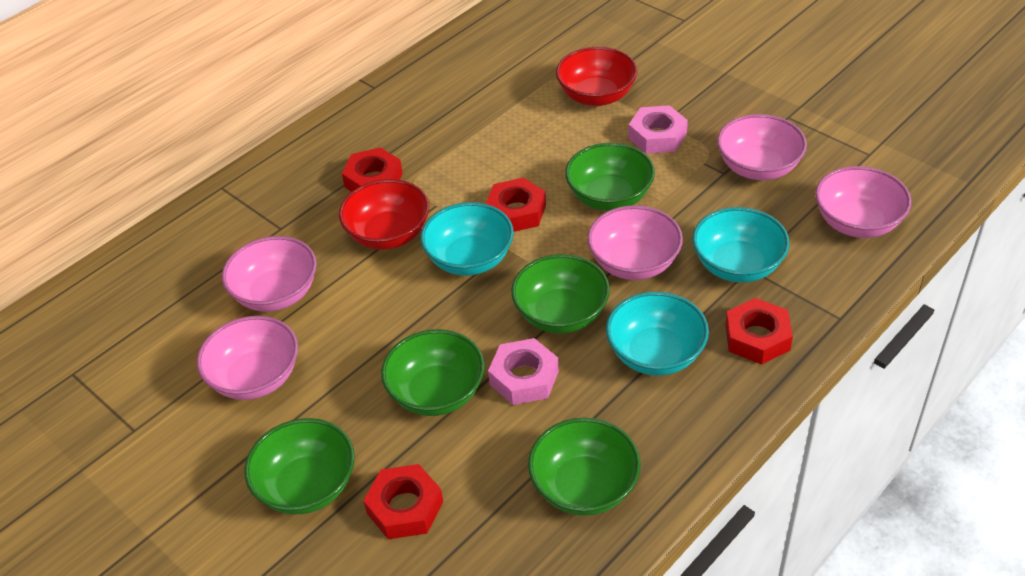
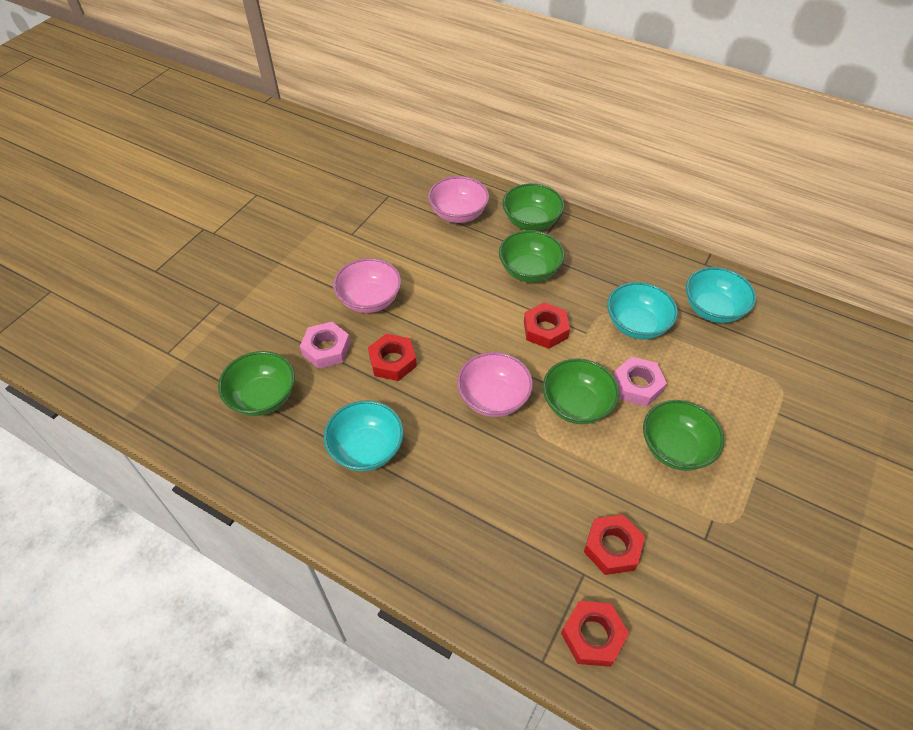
pink bowl: 5 -> 3
red bowl: 2 -> 0

